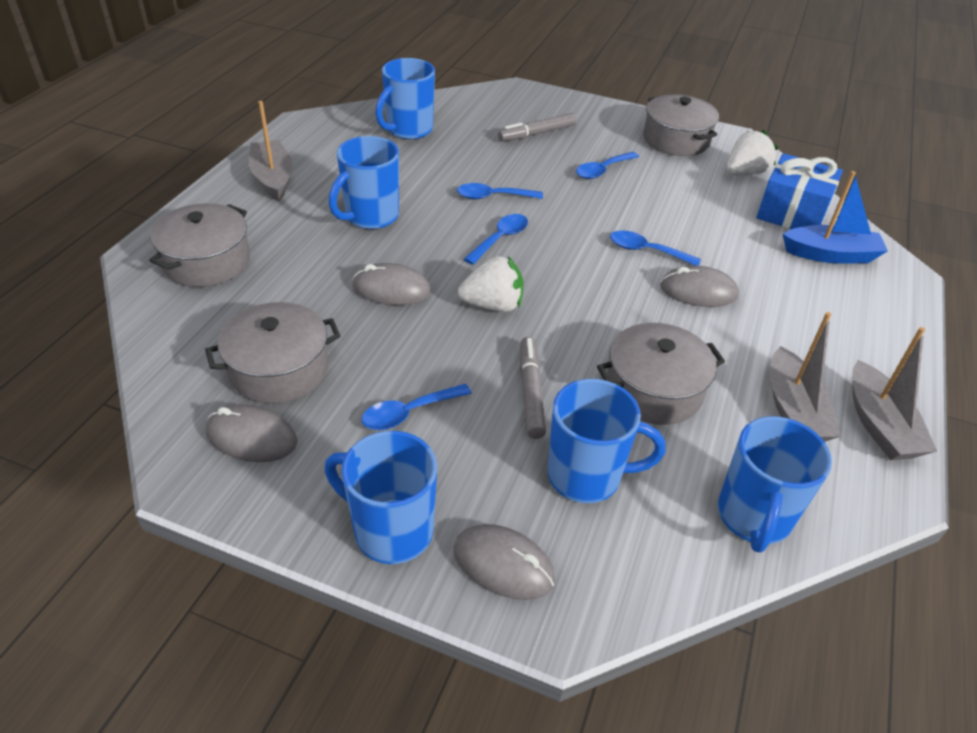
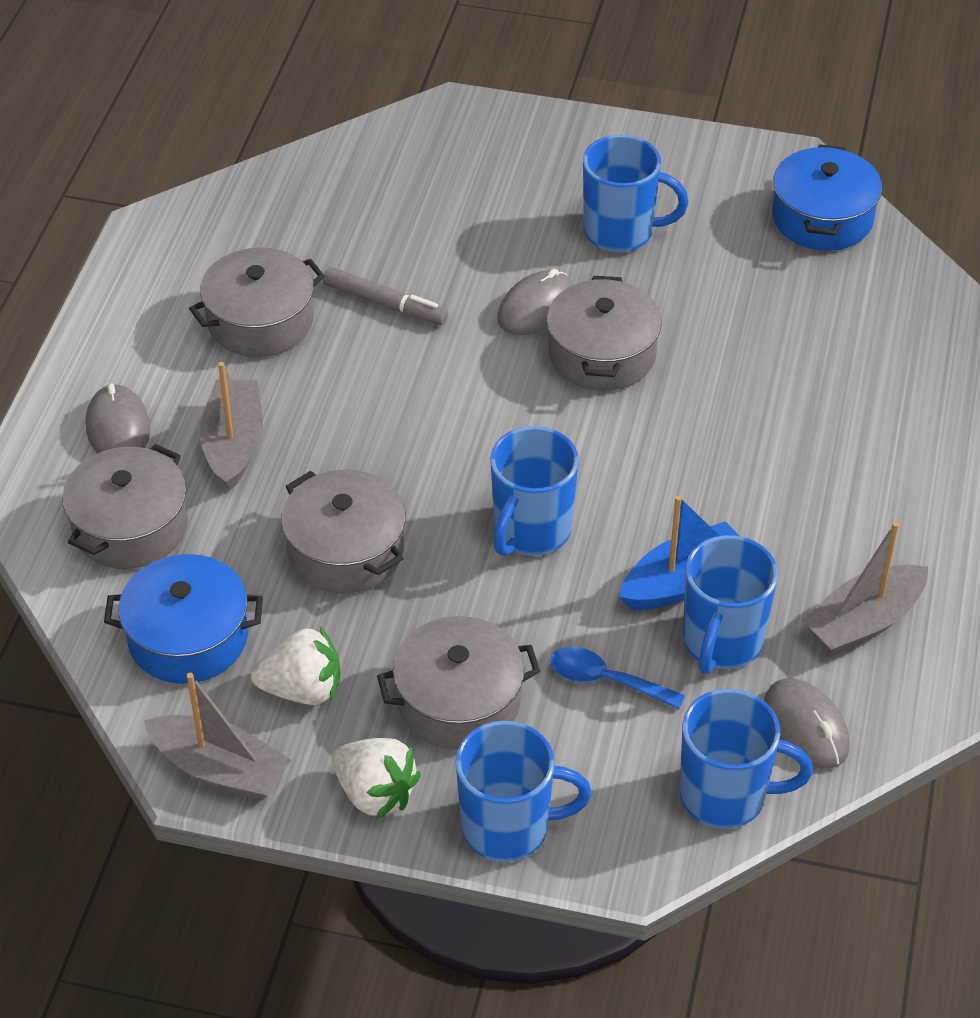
blue gift: 1 -> 0
blue pot: 0 -> 2
blue spoon: 5 -> 1
grey marker: 2 -> 1
grey mouse: 4 -> 3
grey pot: 4 -> 5

